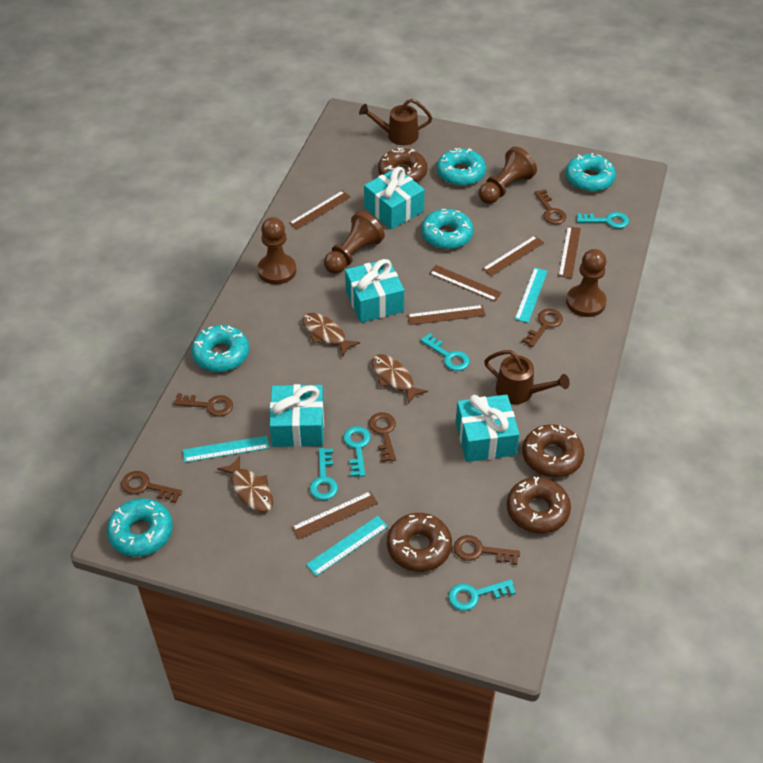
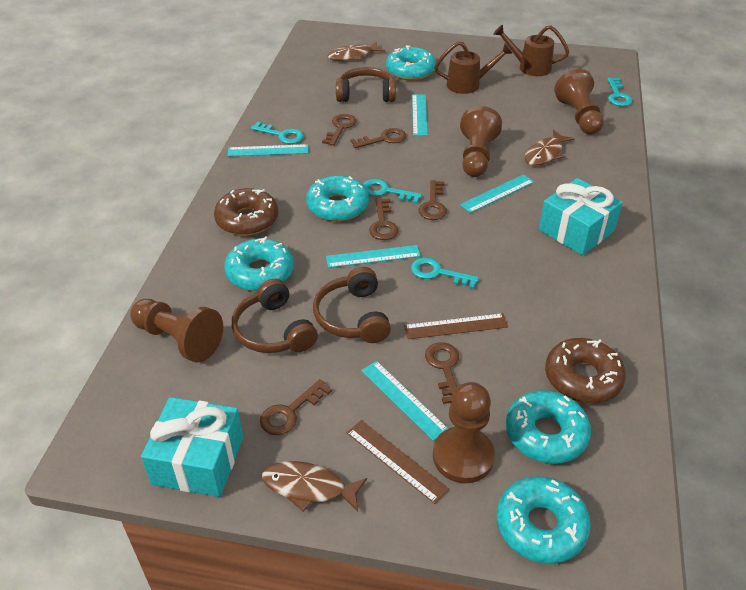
brown donut: 4 -> 2
brown headphones: 0 -> 3
brown ruler: 6 -> 2
turquoise gift: 4 -> 2
turquoise key: 5 -> 4
turquoise ruler: 3 -> 5

